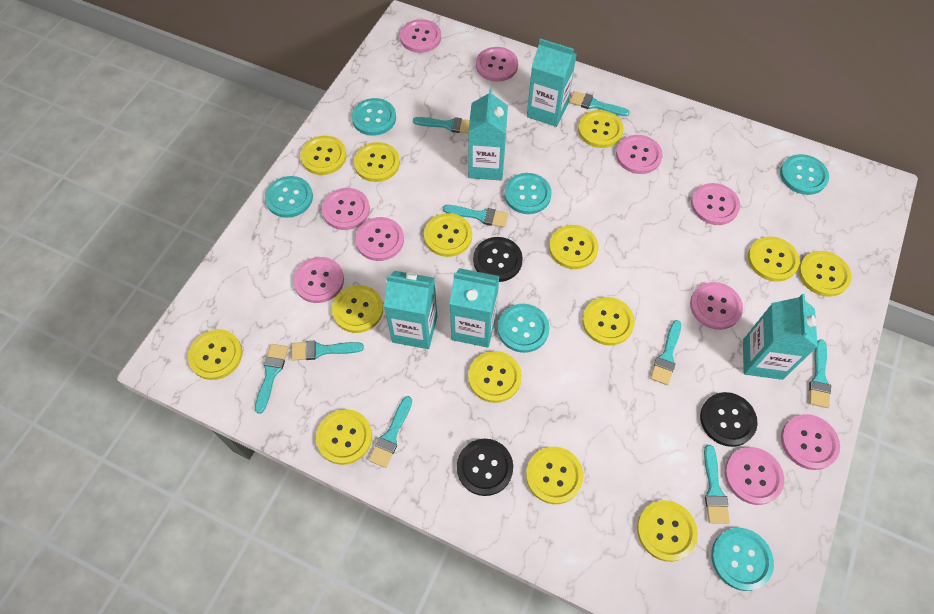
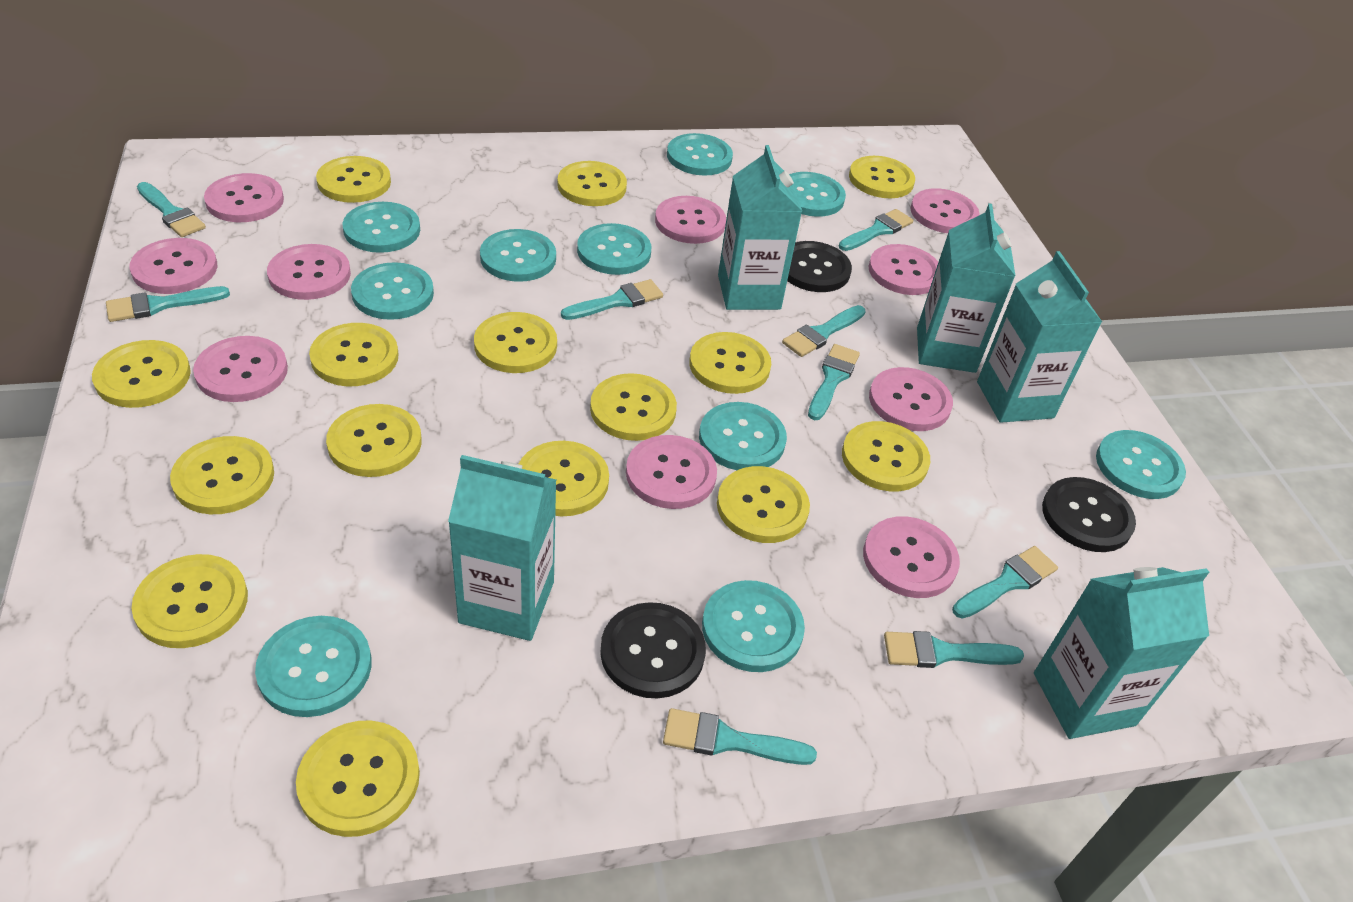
turquoise button: 6 -> 10
yellow button: 14 -> 15

